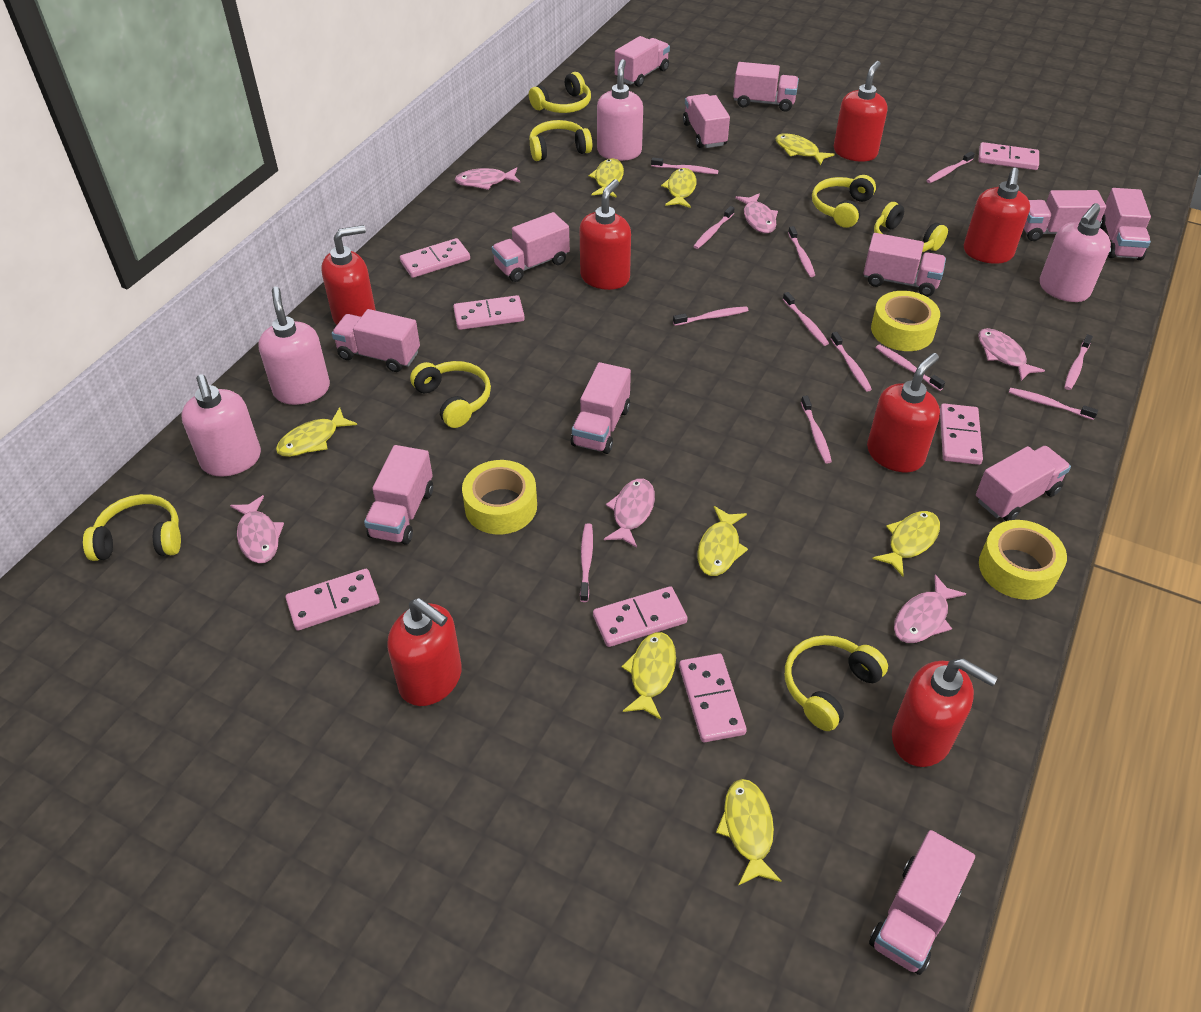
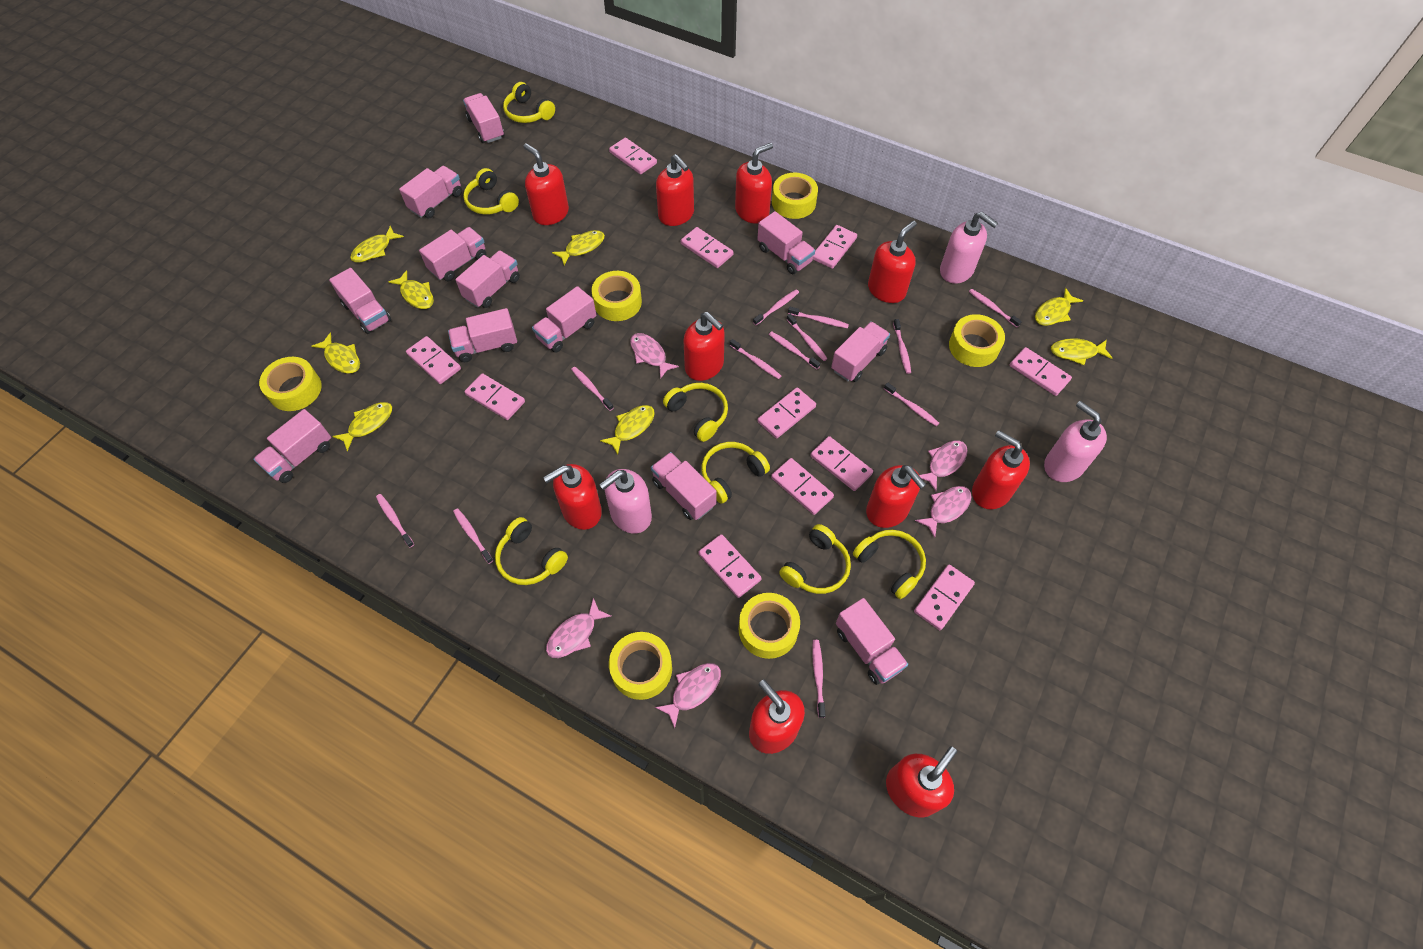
pink domino: 7 -> 11
pink fish: 6 -> 5
pink soap dispenser: 4 -> 3
red soap dispenser: 7 -> 10
yellow tape: 3 -> 6

